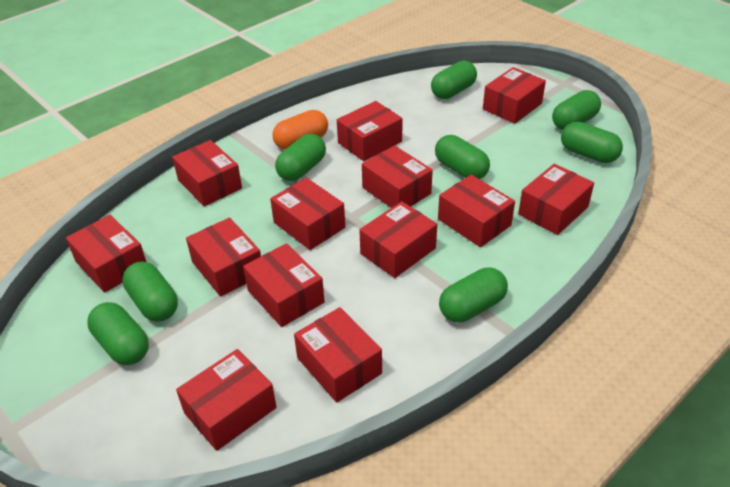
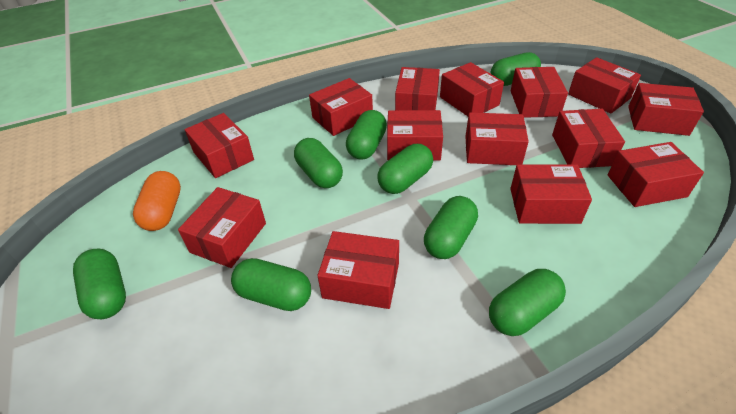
red box: 13 -> 14

